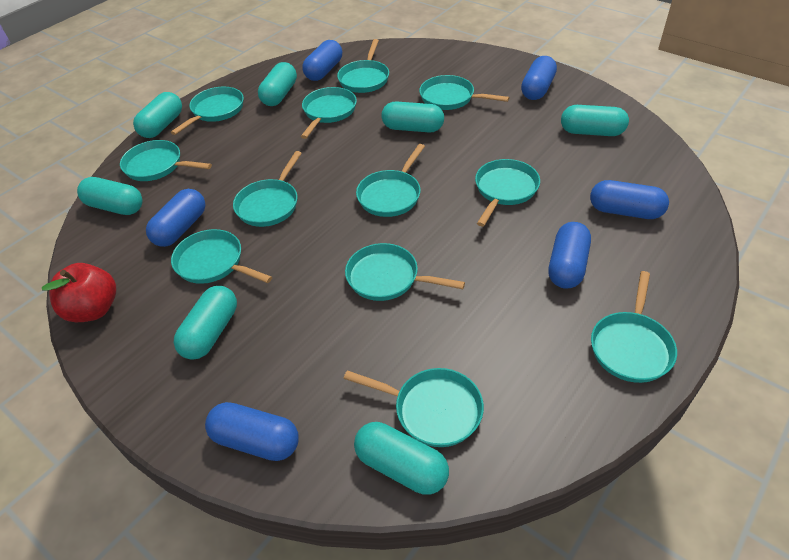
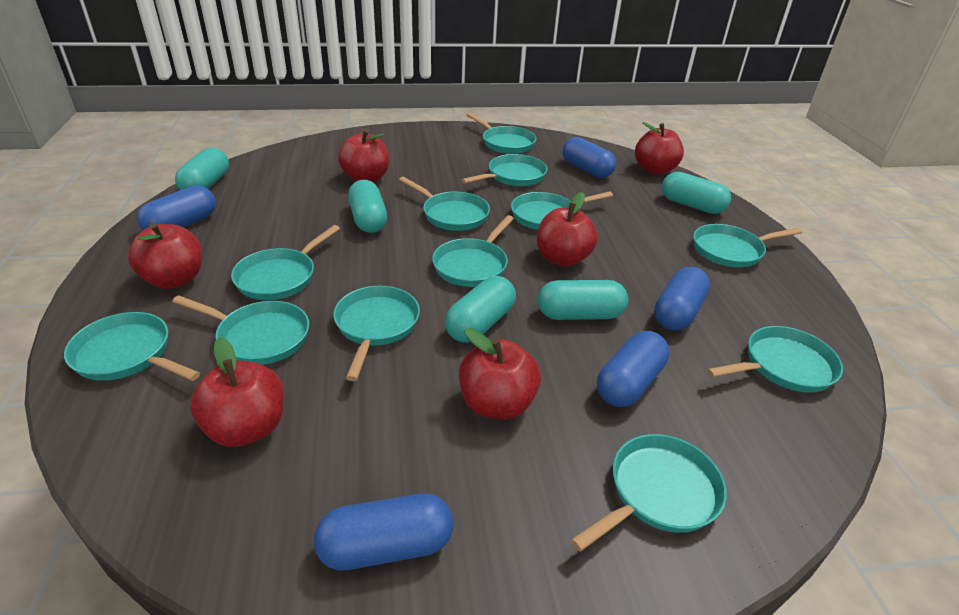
blue capsule: 6 -> 5
red apple: 1 -> 6
turquoise capsule: 7 -> 5

